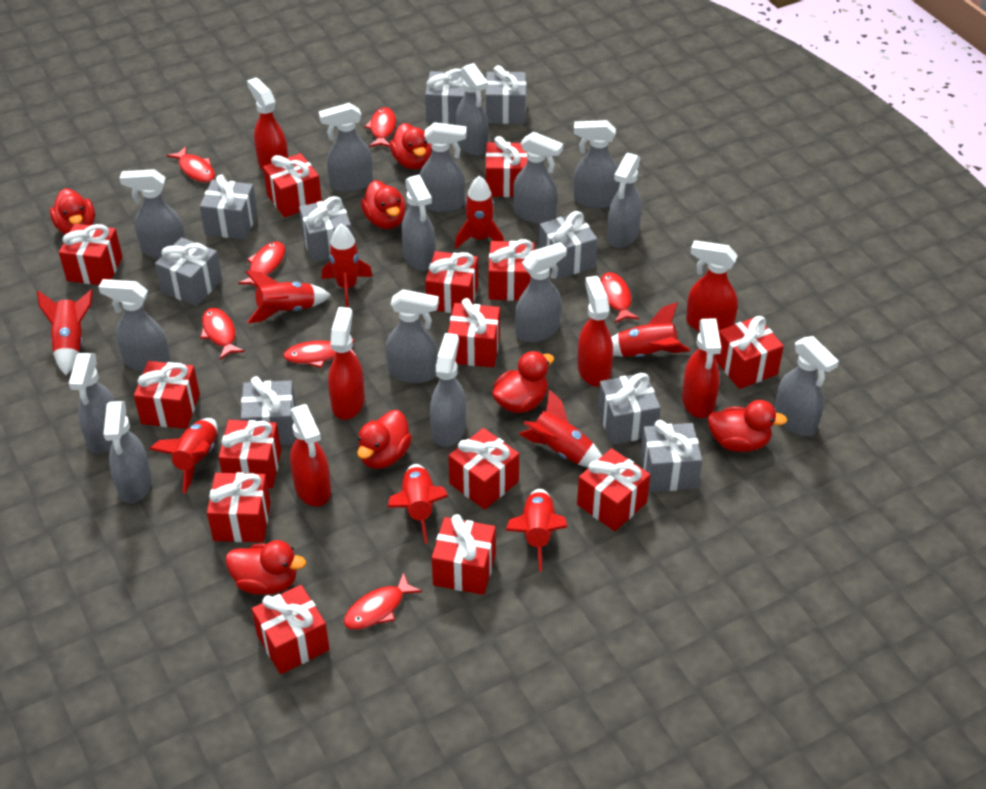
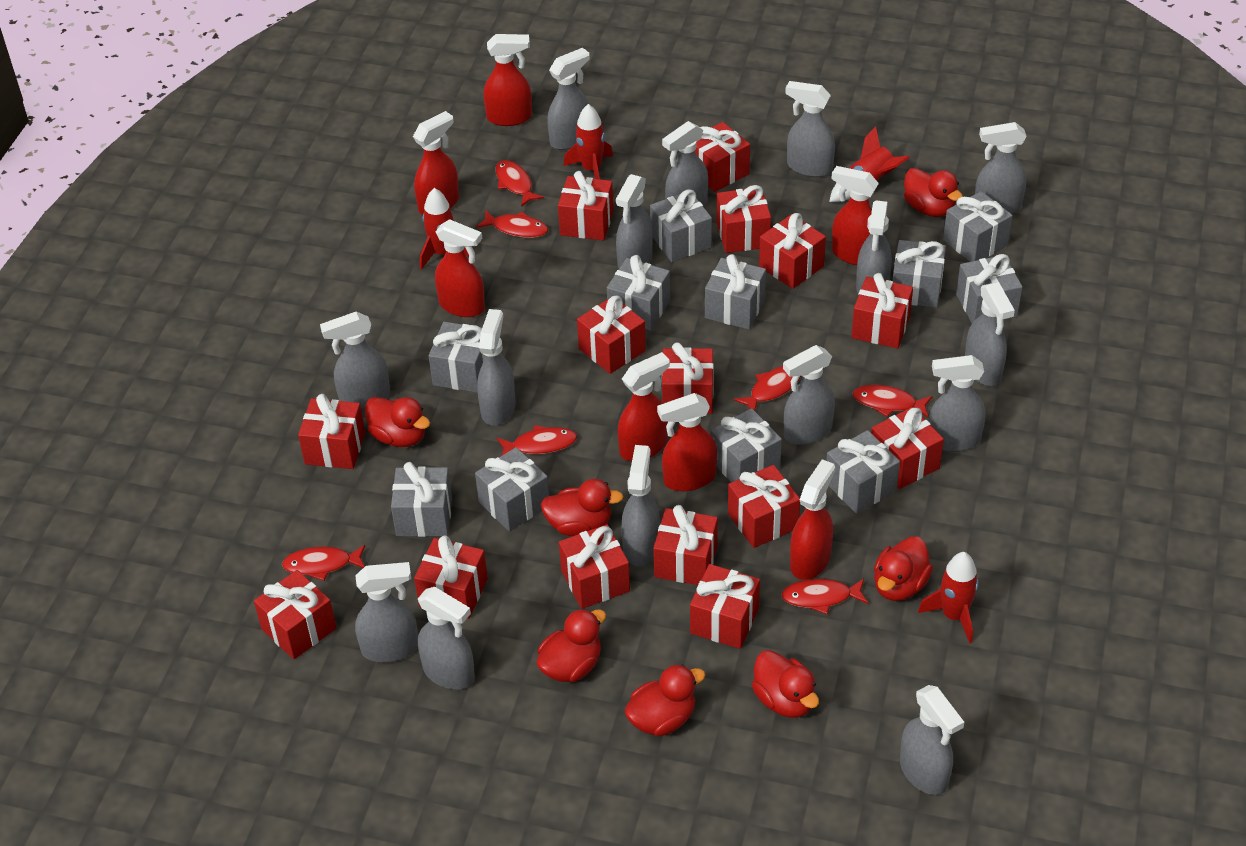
grey gift: 9 -> 11
red gift: 14 -> 15
red rocket: 9 -> 4
red spray bottle: 6 -> 7

